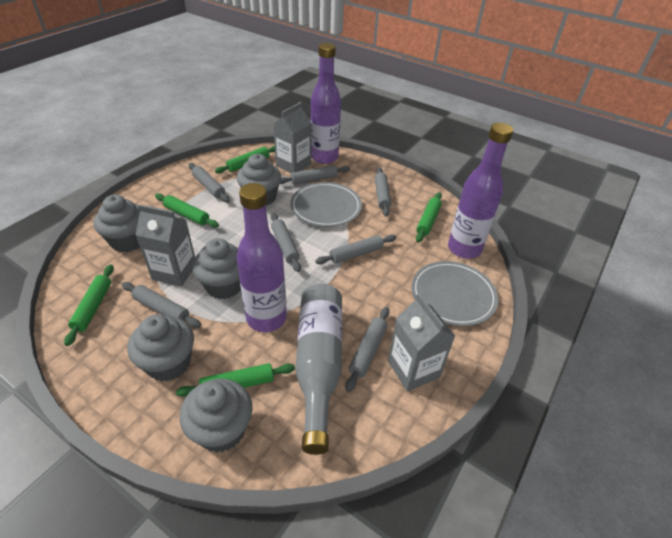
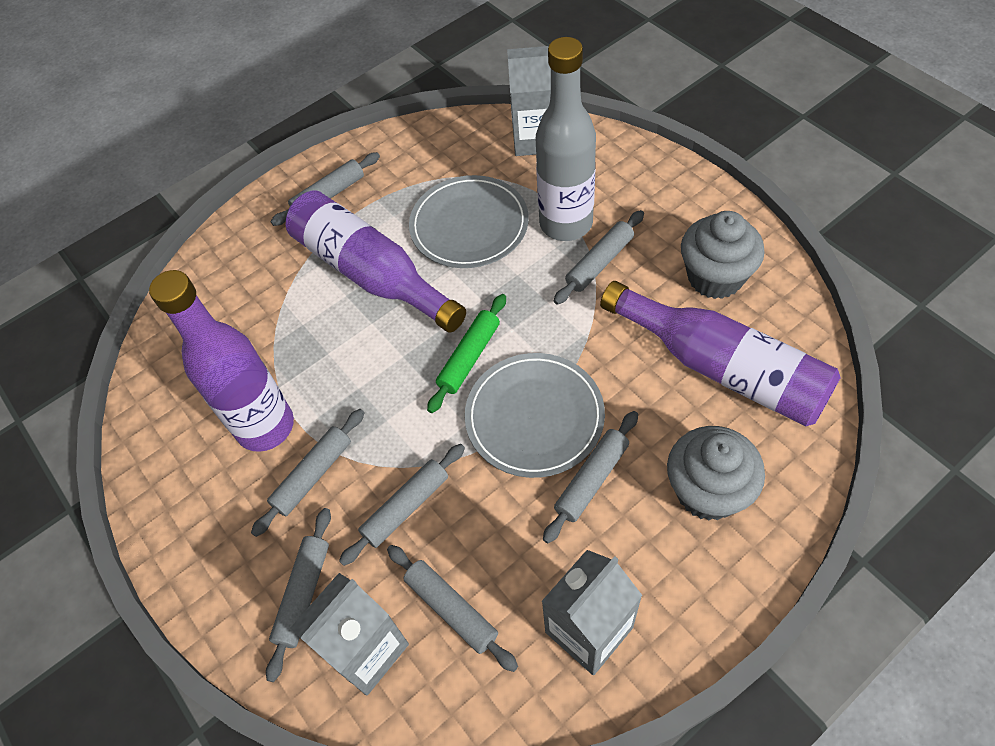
green rolling pin: 5 -> 1
grey cupcake: 5 -> 2

